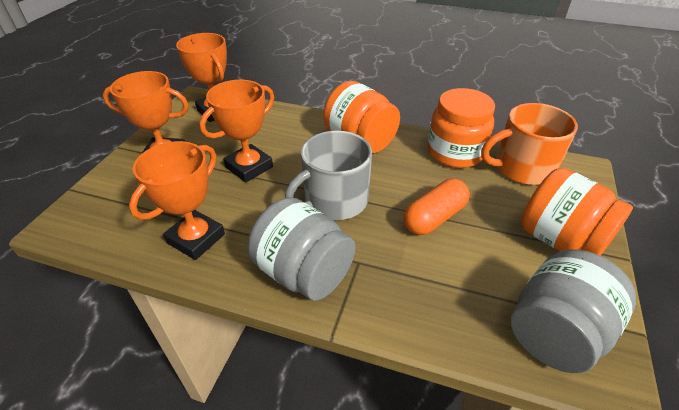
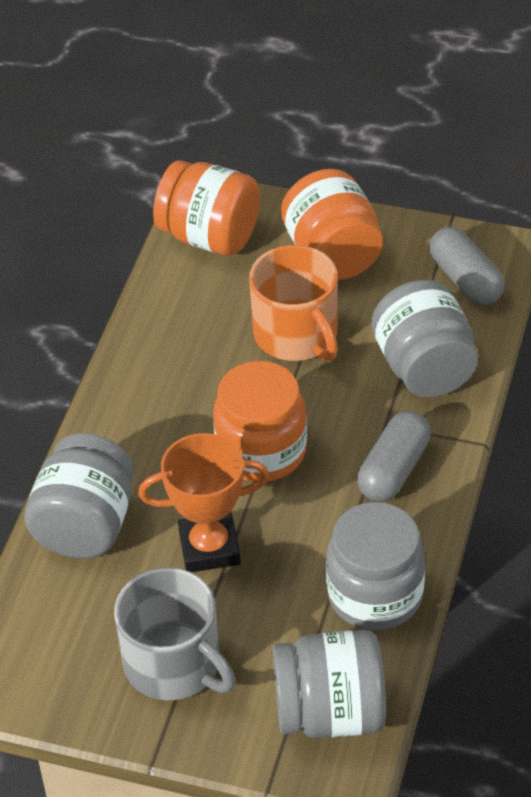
grey capsule: 0 -> 2
grey jar: 2 -> 4
orange capsule: 1 -> 0
orange trophy: 4 -> 1

